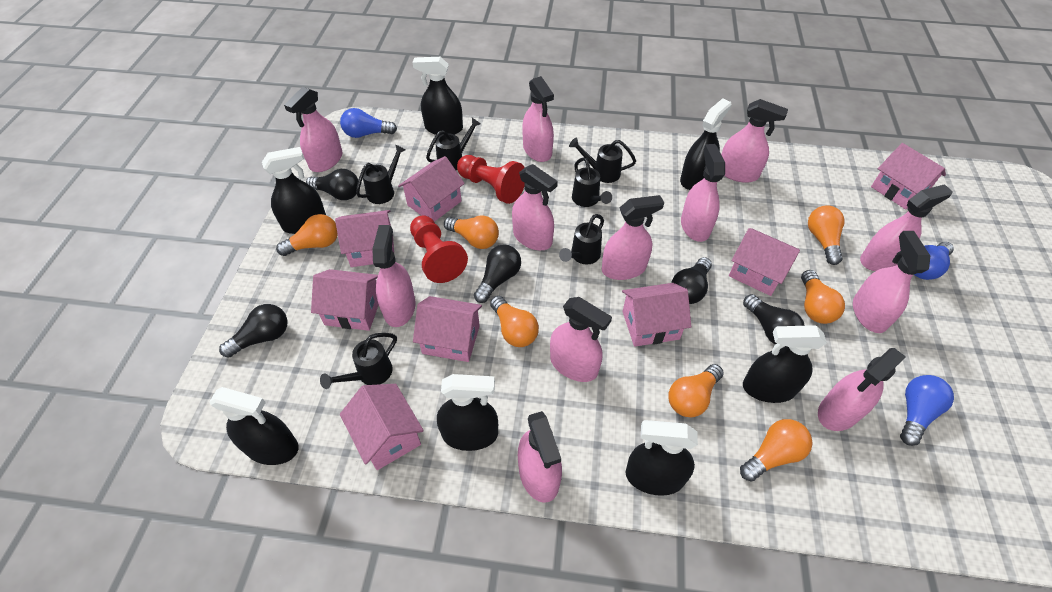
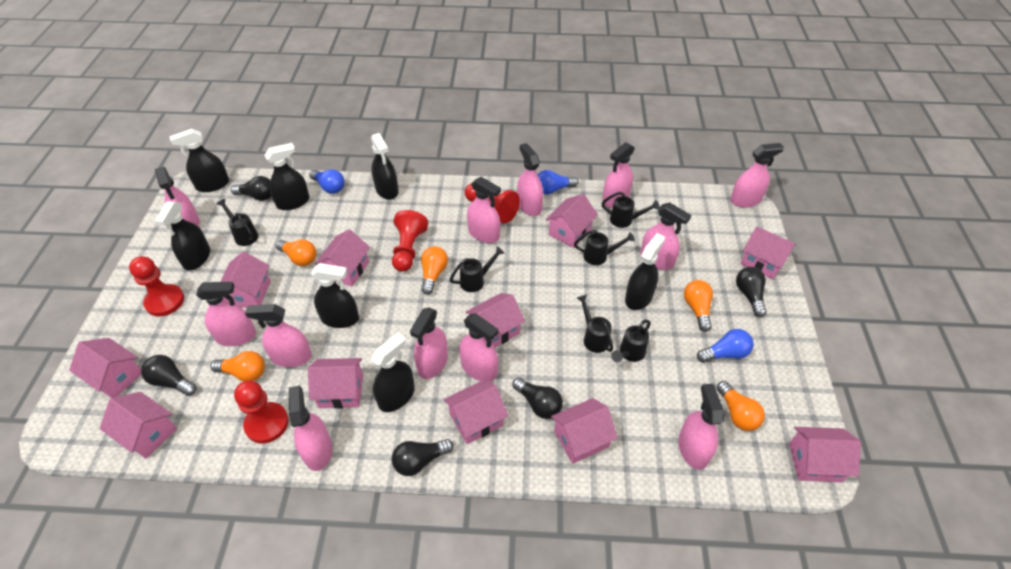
orange light bulb: 7 -> 5
pink house: 8 -> 11
red pawn: 2 -> 4

